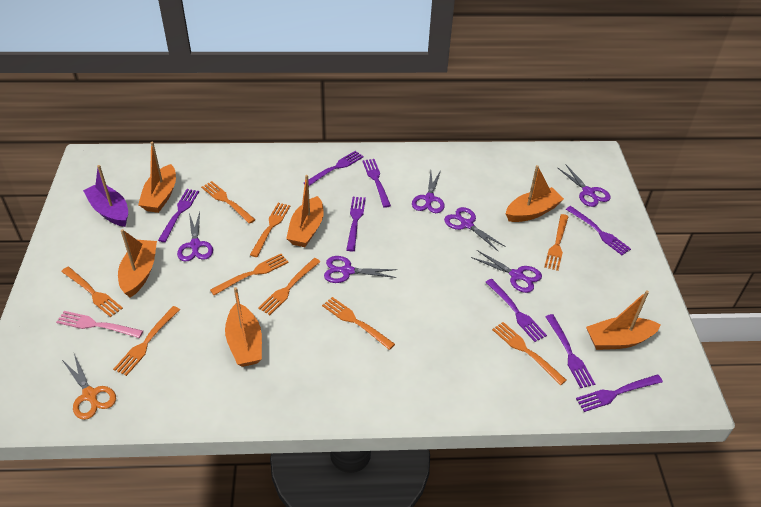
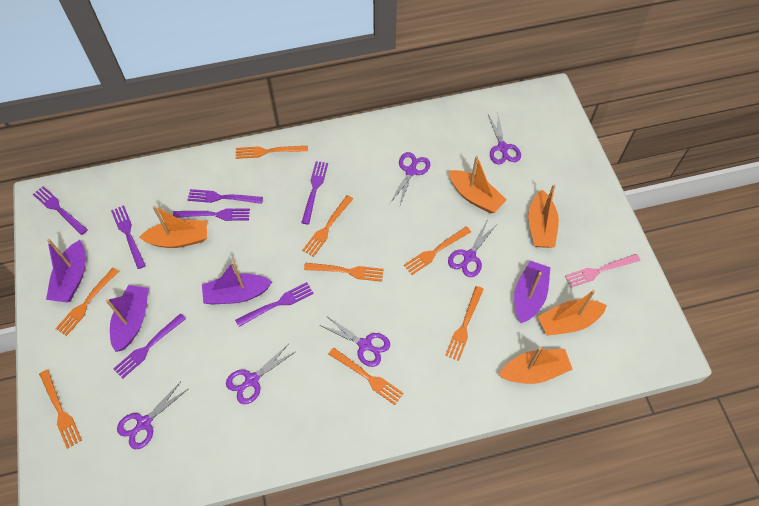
orange boat: 6 -> 5
orange fork: 9 -> 8
orange scissors: 1 -> 0
purple boat: 1 -> 4
purple fork: 8 -> 7

